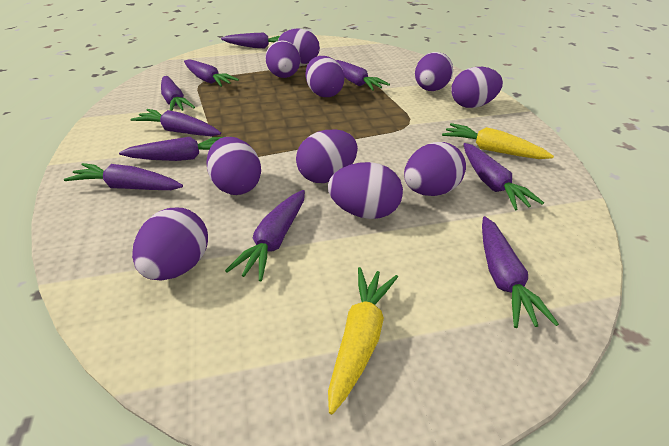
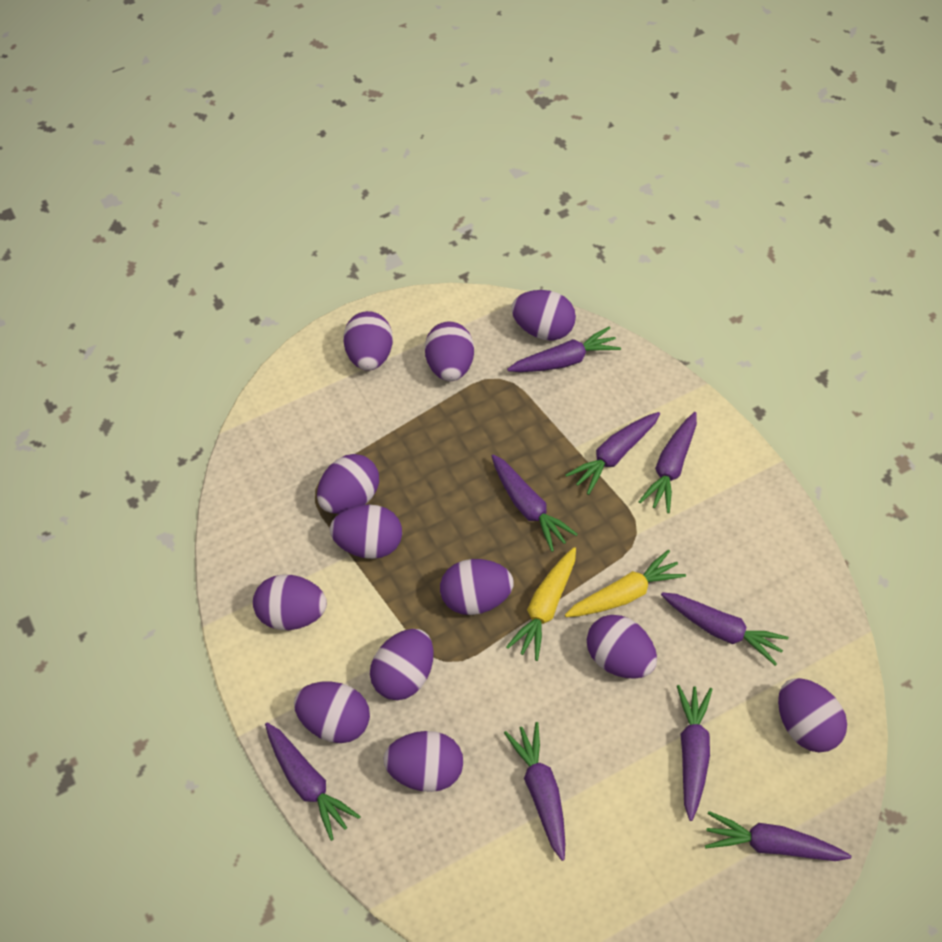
purple carrot: 10 -> 9
purple egg: 10 -> 12

